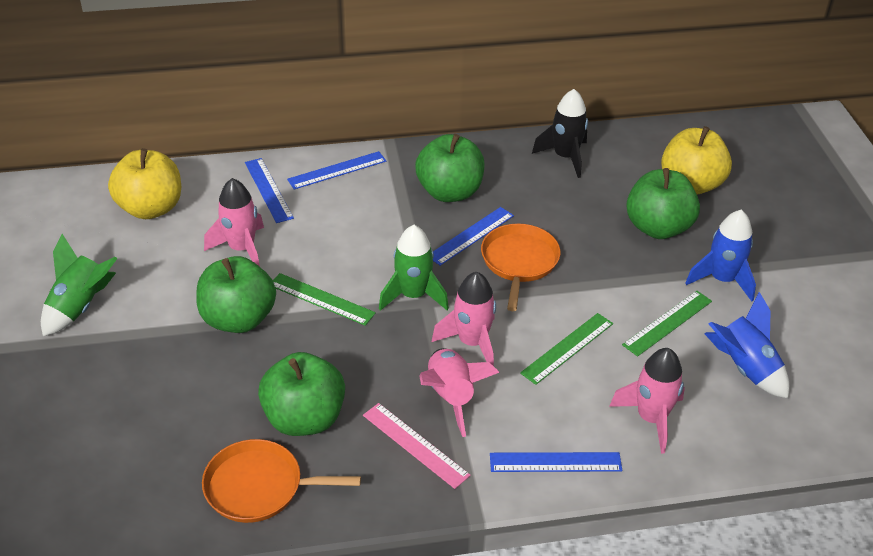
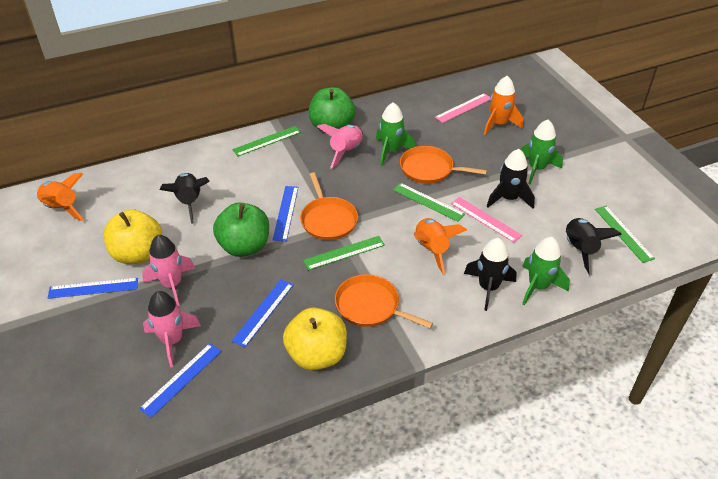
black rocket: 1 -> 4
blue rocket: 2 -> 0
green apple: 4 -> 2
green rocket: 2 -> 3
green ruler: 3 -> 4
orange pan: 2 -> 3
orange rocket: 0 -> 3
pink rocket: 4 -> 3
pink ruler: 1 -> 2

